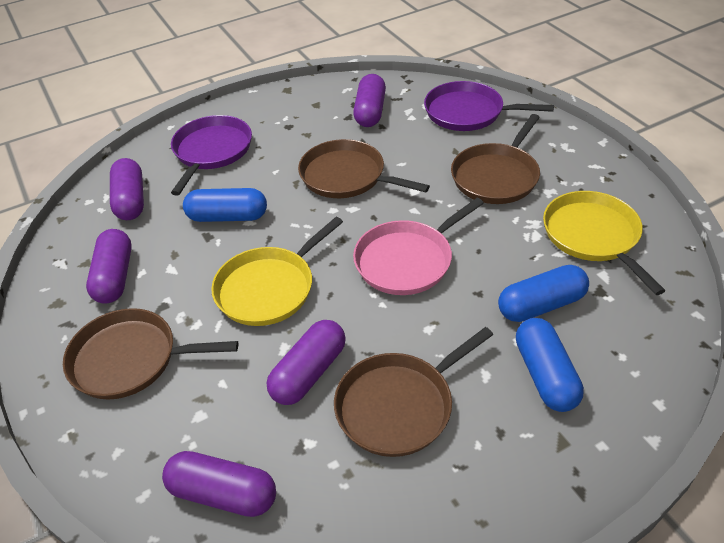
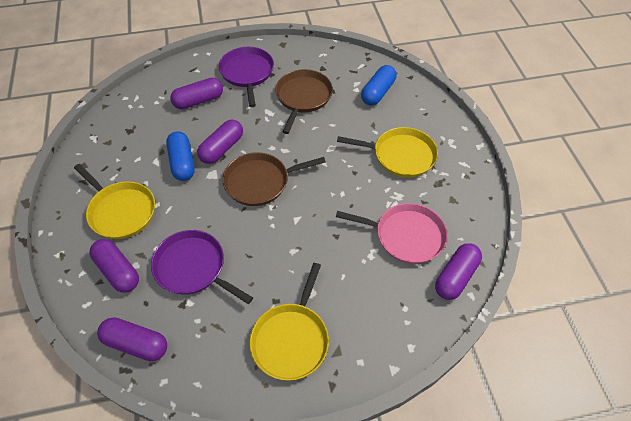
blue capsule: 3 -> 2
brown pan: 4 -> 2
yellow pan: 2 -> 3

